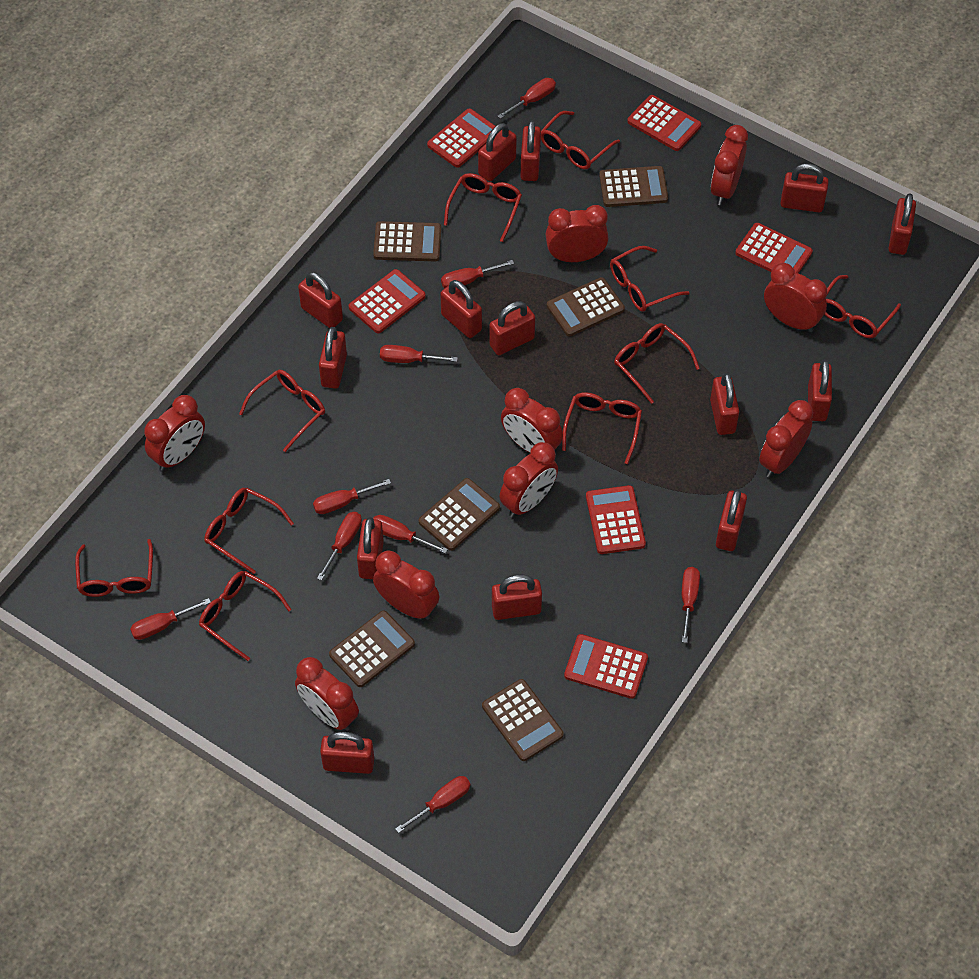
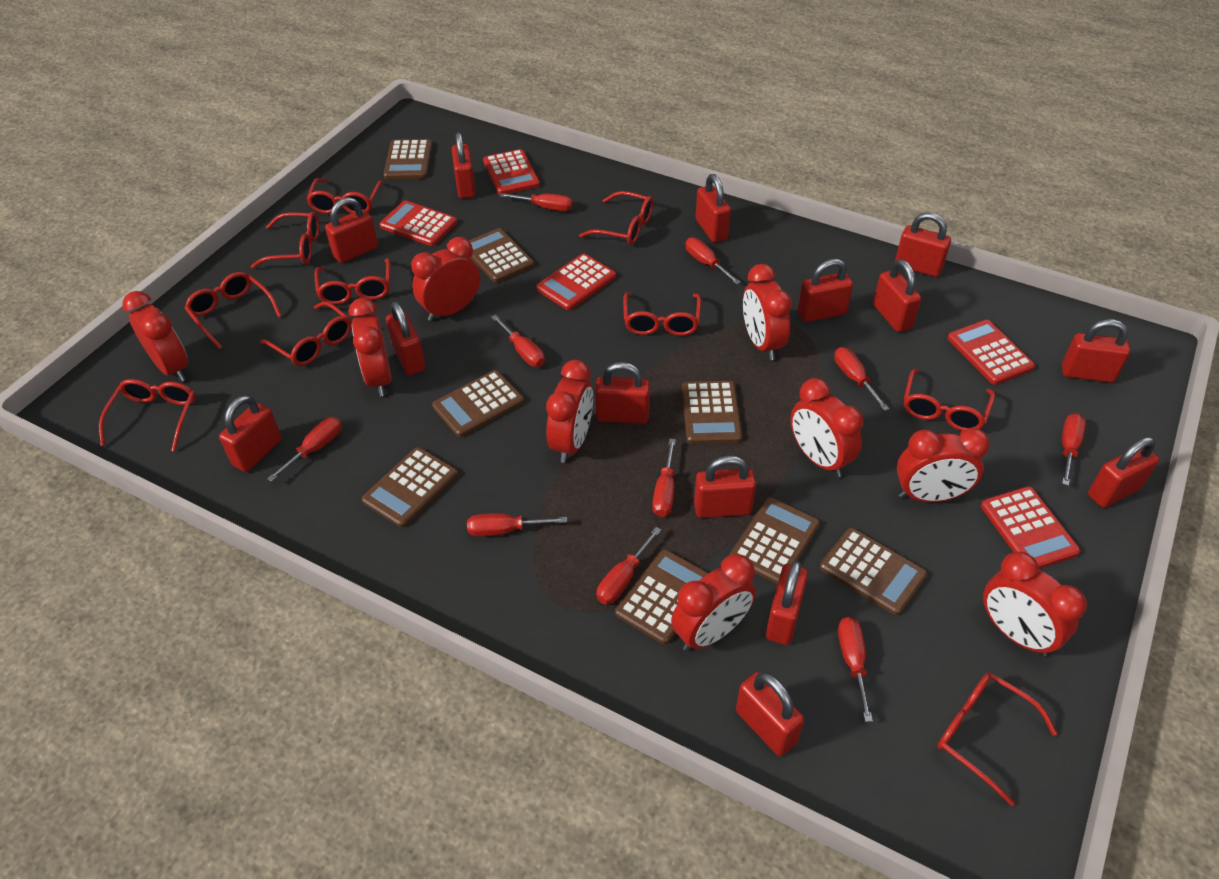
brown calculator: 6 -> 8
red calculator: 6 -> 5
red screwdriver: 9 -> 10

